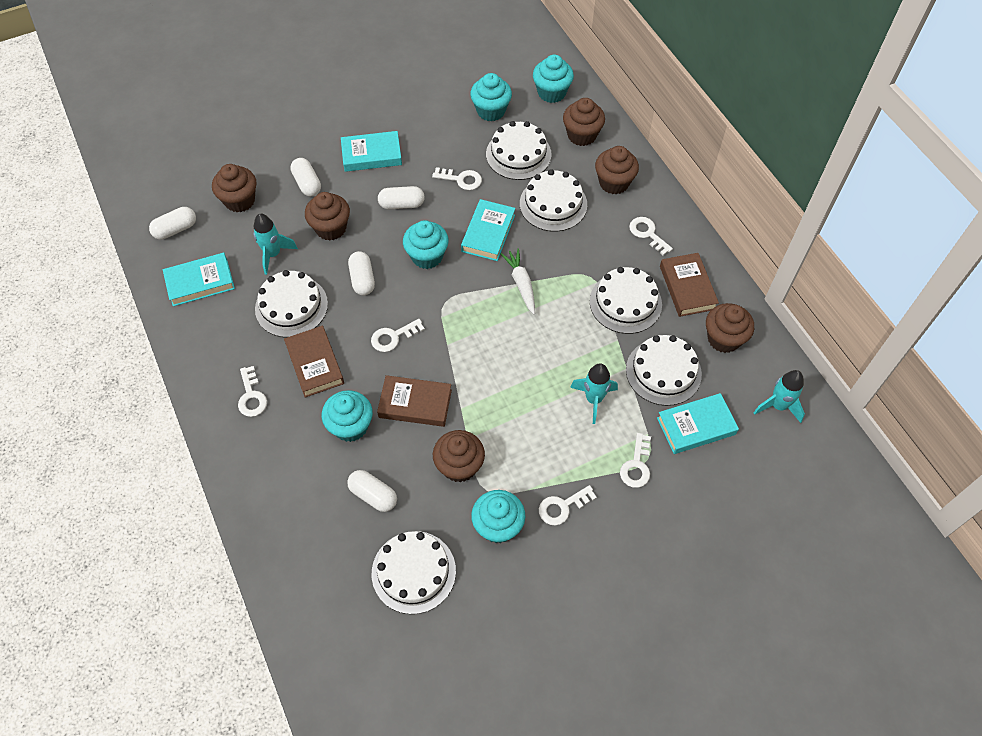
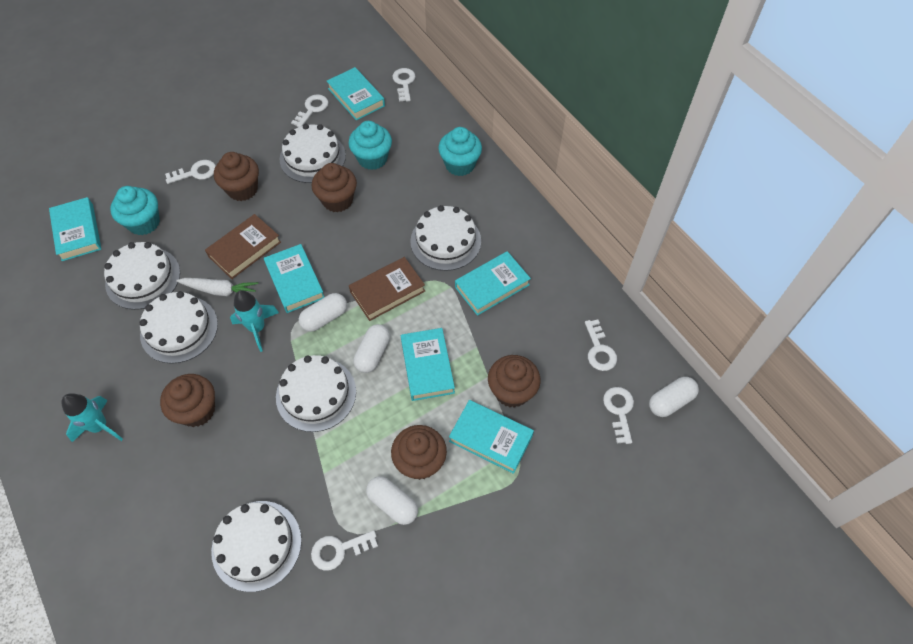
brown book: 3 -> 2
brown cupcake: 6 -> 5
turquoise book: 4 -> 6
turquoise cupcake: 5 -> 3
turquoise rocket: 3 -> 2
white capsule: 5 -> 4

